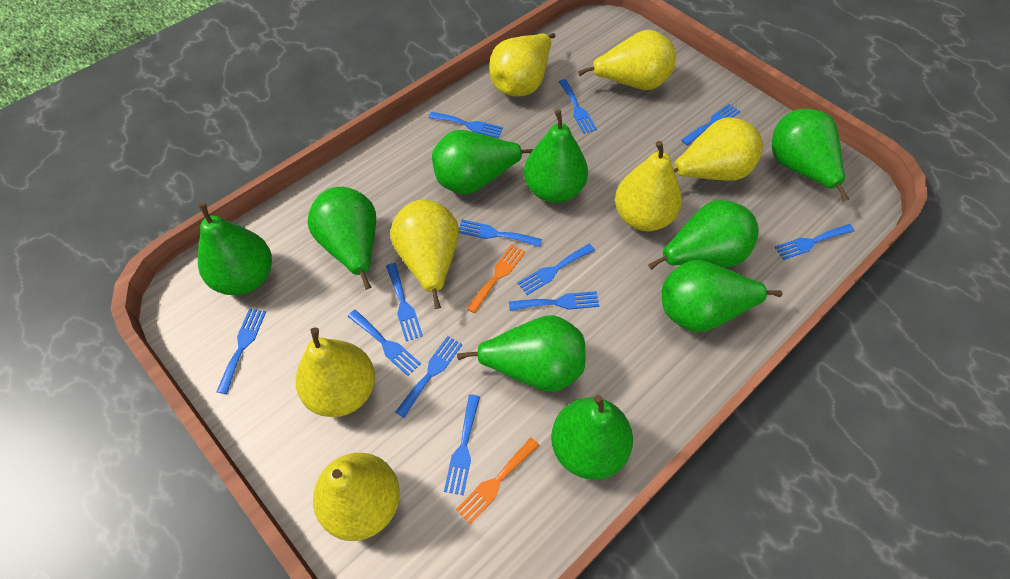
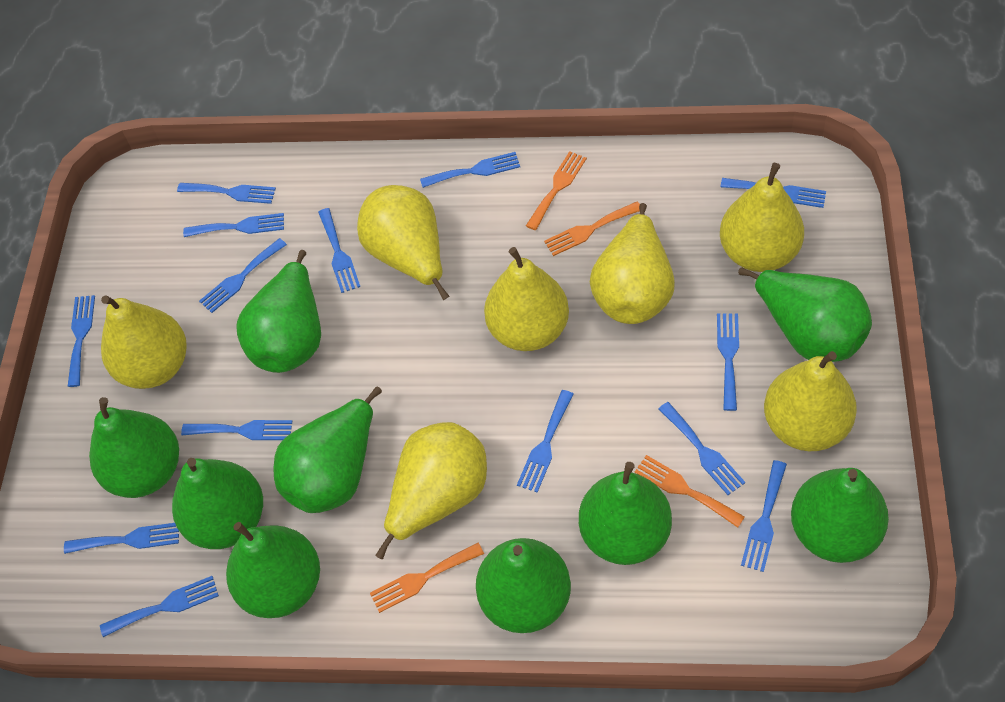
blue fork: 12 -> 14
orange fork: 2 -> 4

